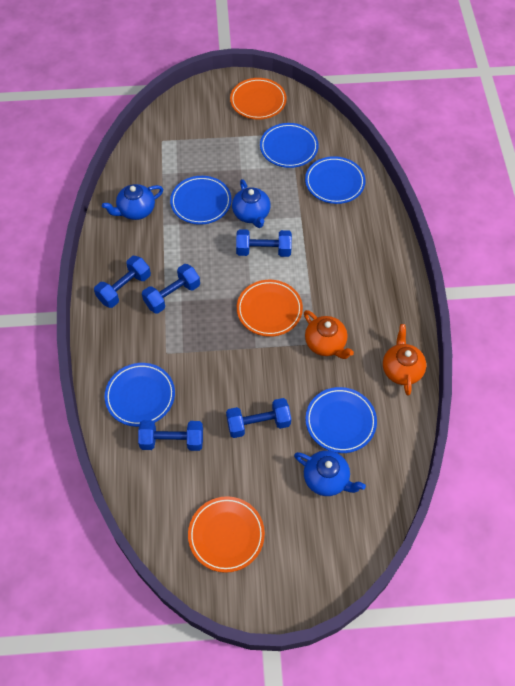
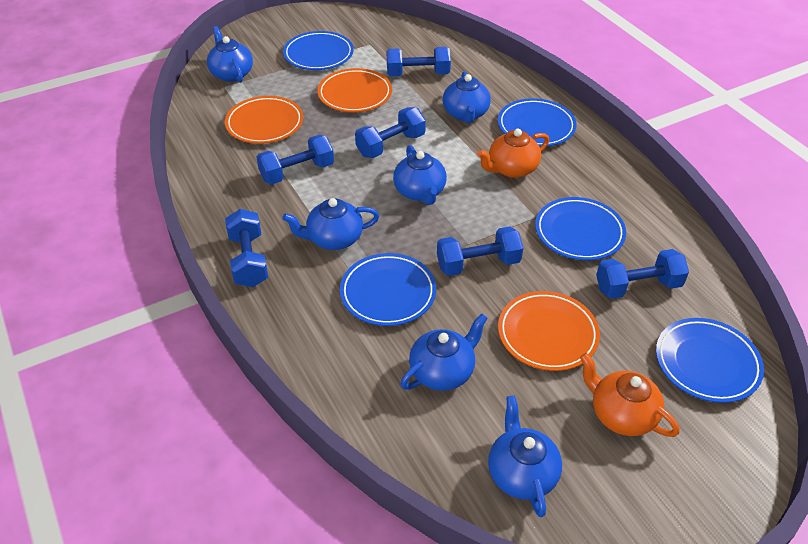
blue dumbbell: 5 -> 6
blue teapot: 3 -> 6

